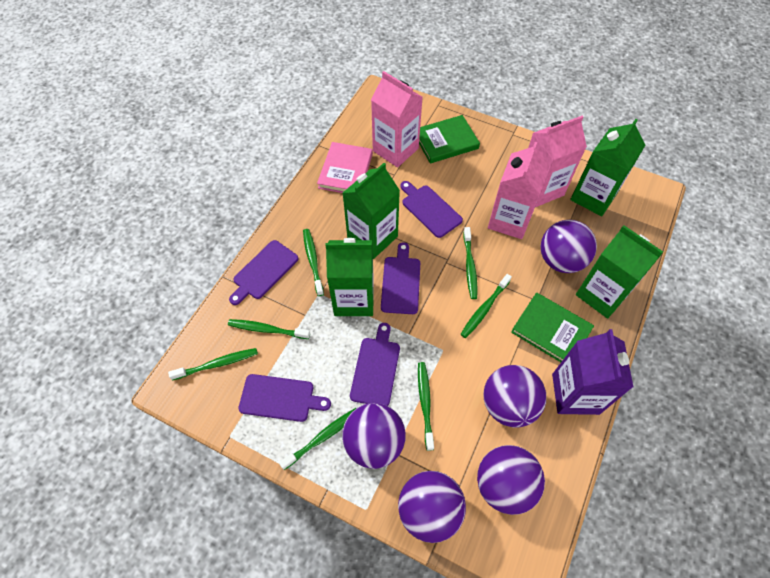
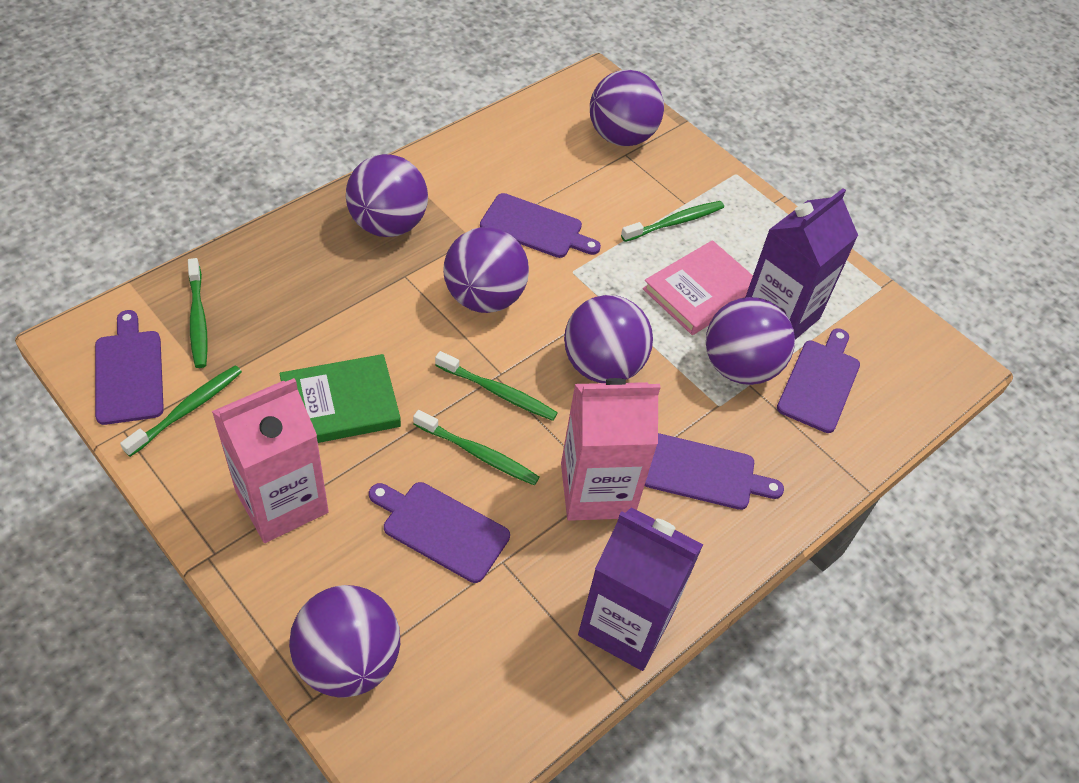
green book: 2 -> 1
green carton: 4 -> 0
green toothbrush: 7 -> 5
pink carton: 3 -> 2
purple ball: 5 -> 6
purple carton: 1 -> 2

